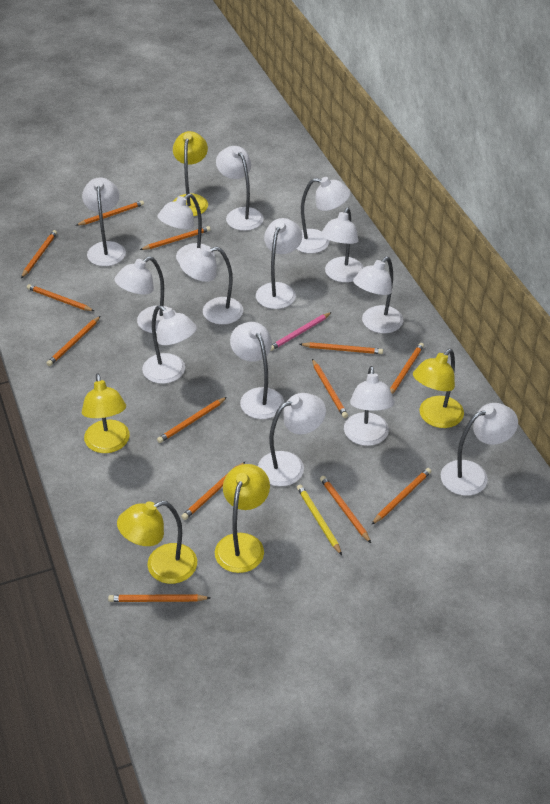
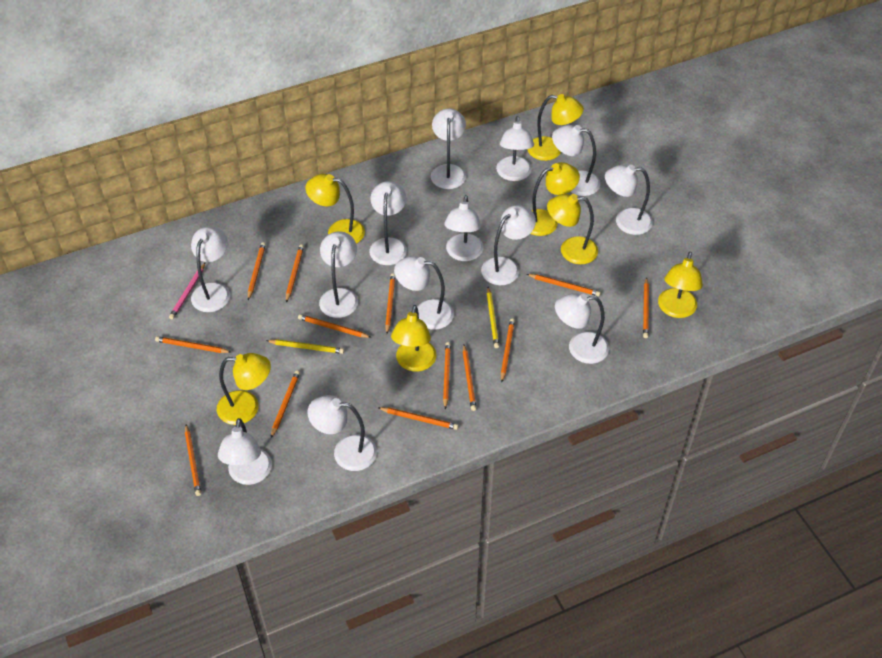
white lamp: 14 -> 13
yellow lamp: 5 -> 7
yellow pencil: 1 -> 2

